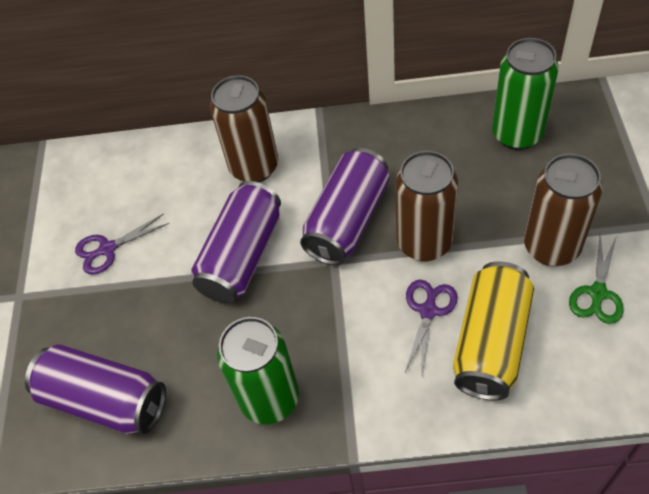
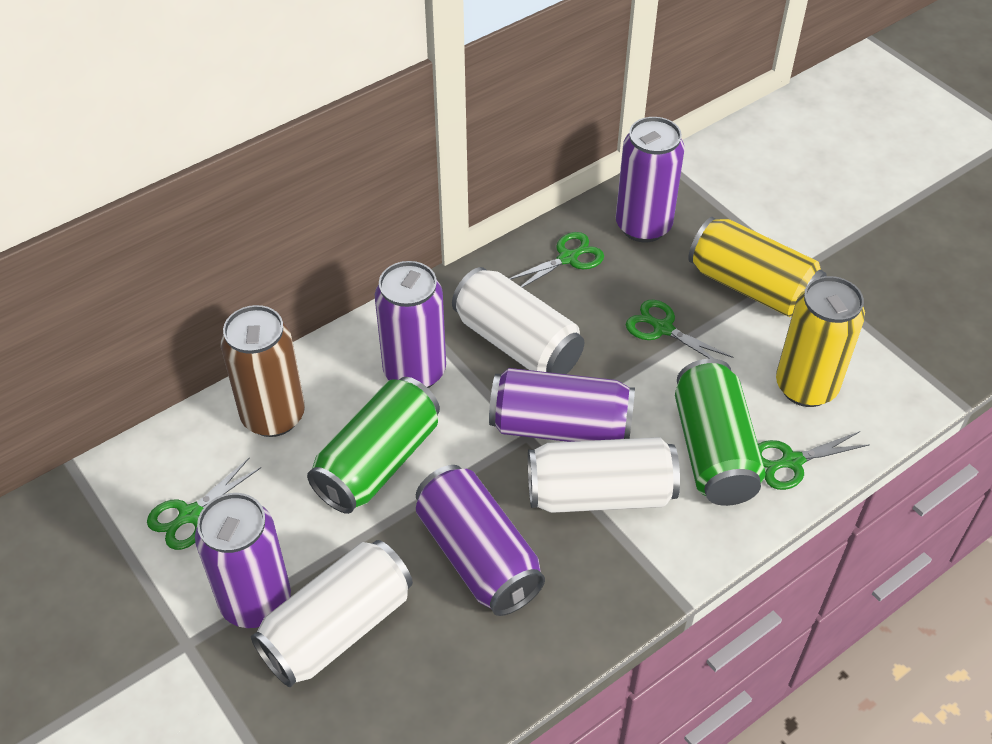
brown can: 3 -> 1
green scissors: 1 -> 4
purple can: 3 -> 5
purple scissors: 2 -> 0
white can: 0 -> 3
yellow can: 1 -> 2

